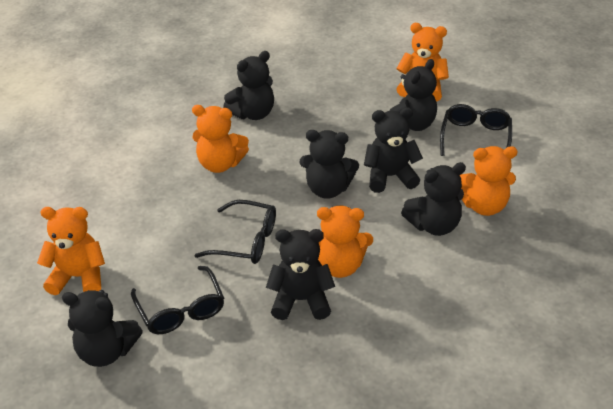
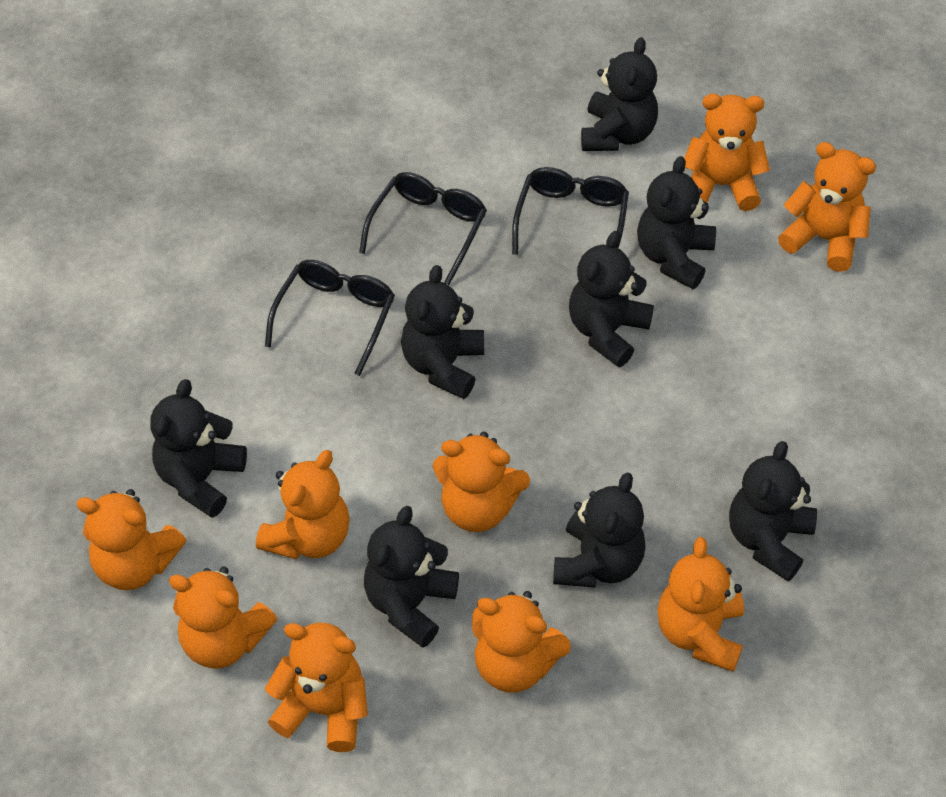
black teddy bear: 7 -> 8
orange teddy bear: 5 -> 9

